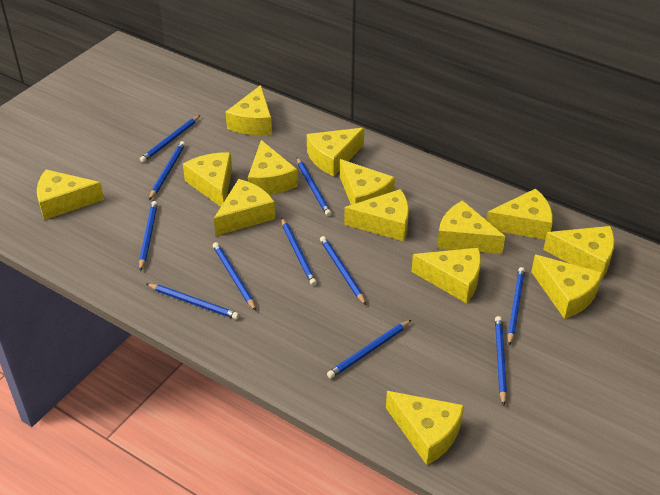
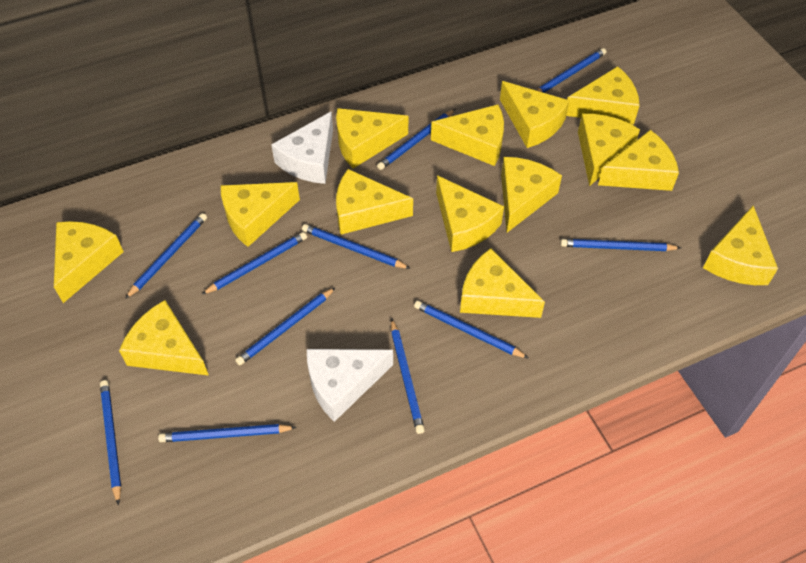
white cheese: 0 -> 2

